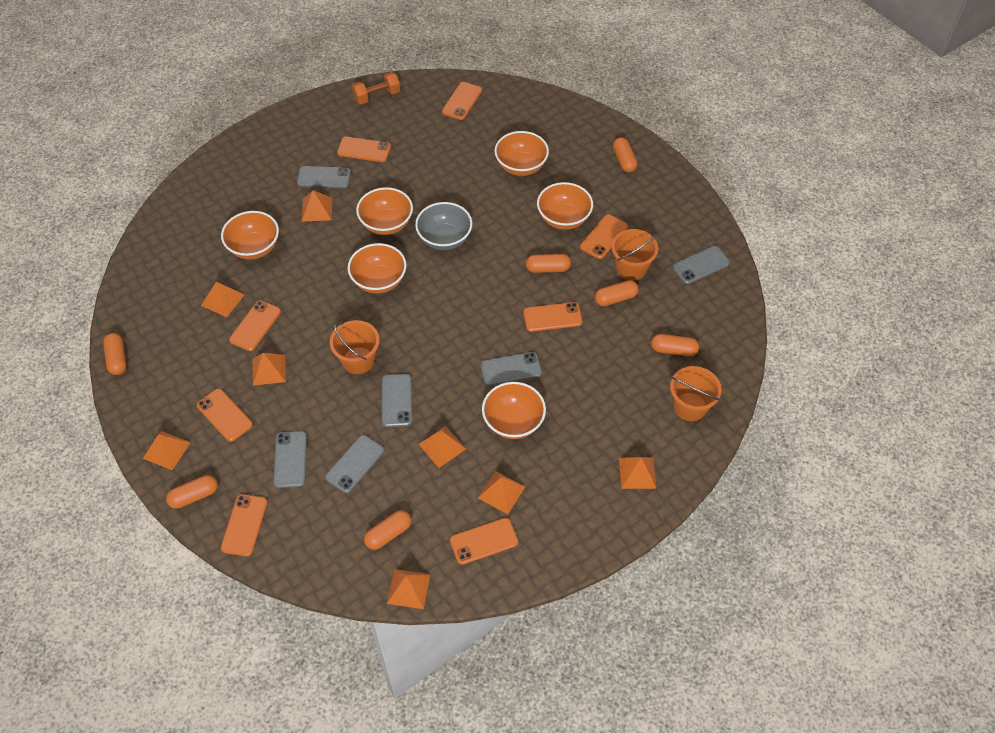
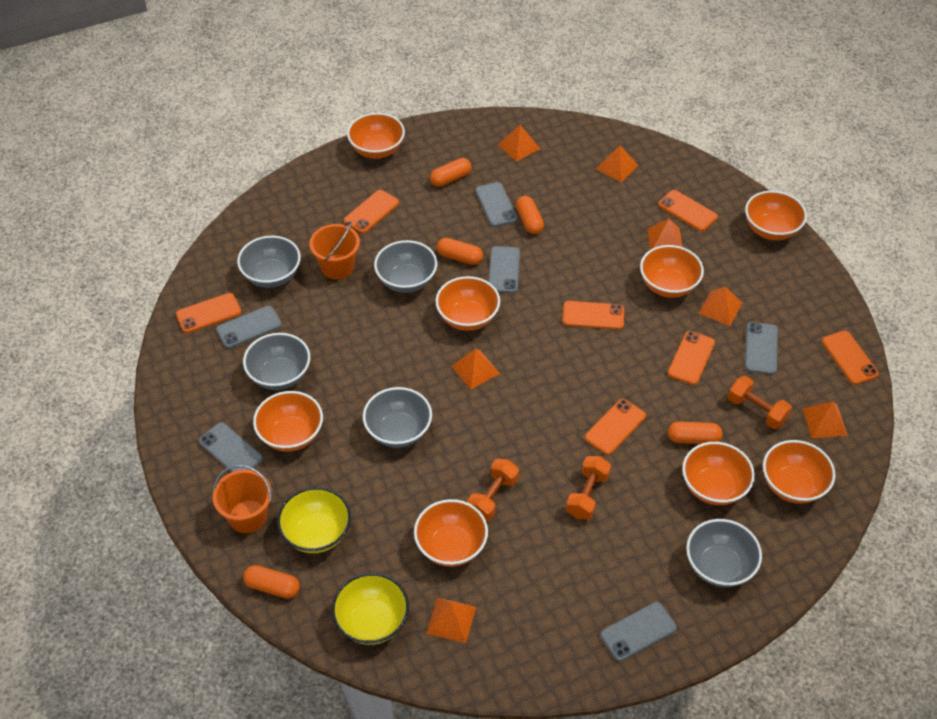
grey bowl: 1 -> 5
orange bowl: 6 -> 8
orange bucket: 3 -> 2
orange capsule: 7 -> 5
orange dumbbell: 1 -> 3
orange phone: 8 -> 7
orange pyramid: 8 -> 7
yellow bowl: 0 -> 2

